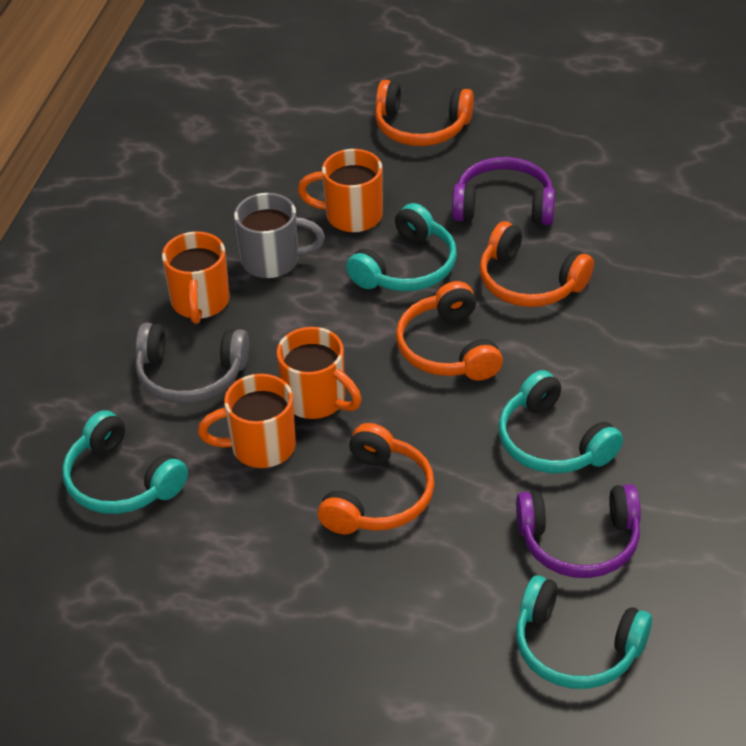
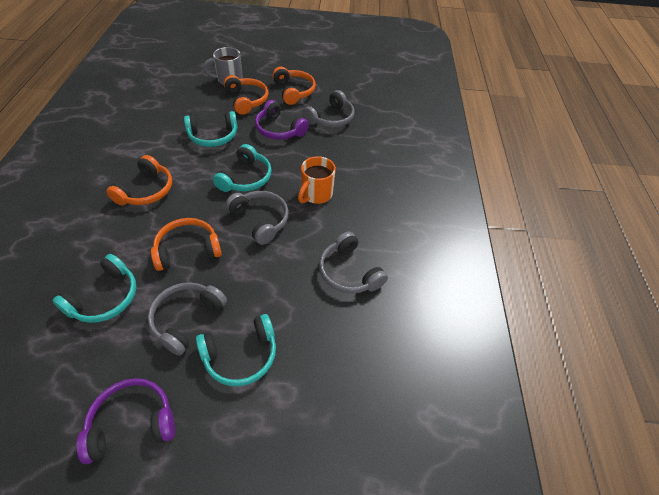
grey headphones: 1 -> 4
orange mug: 4 -> 1

